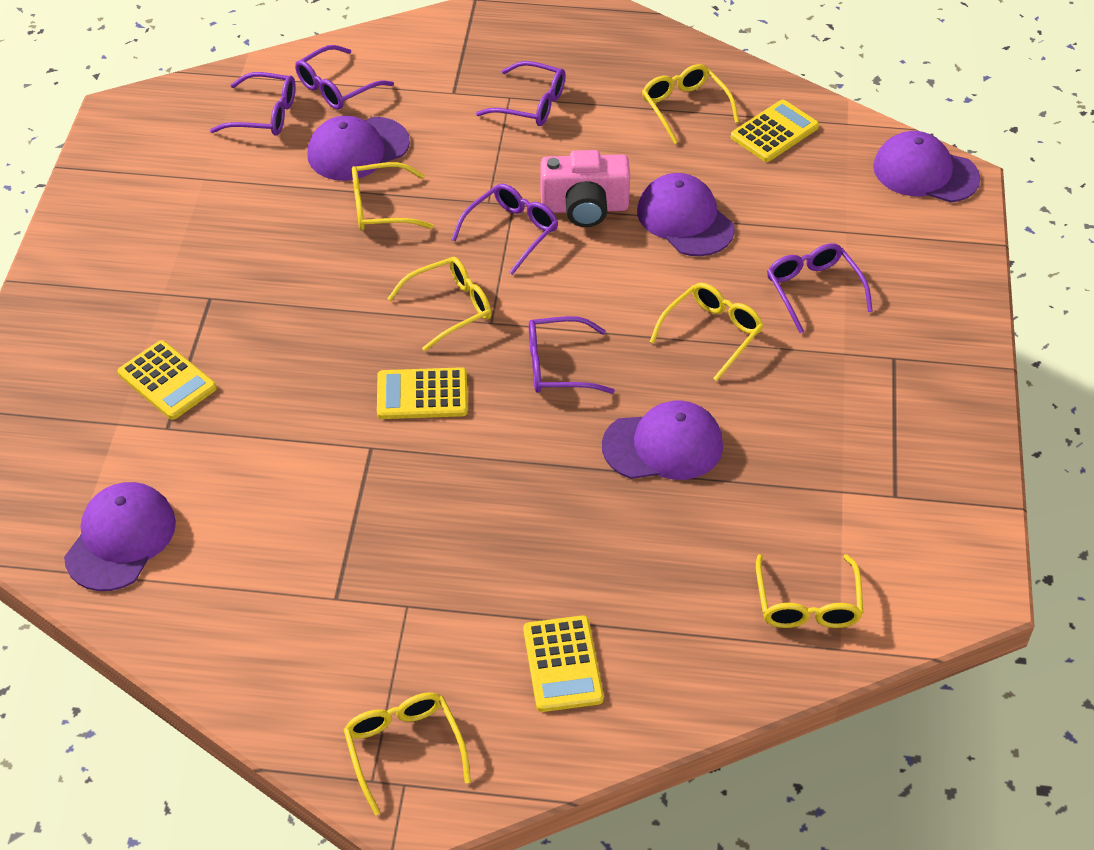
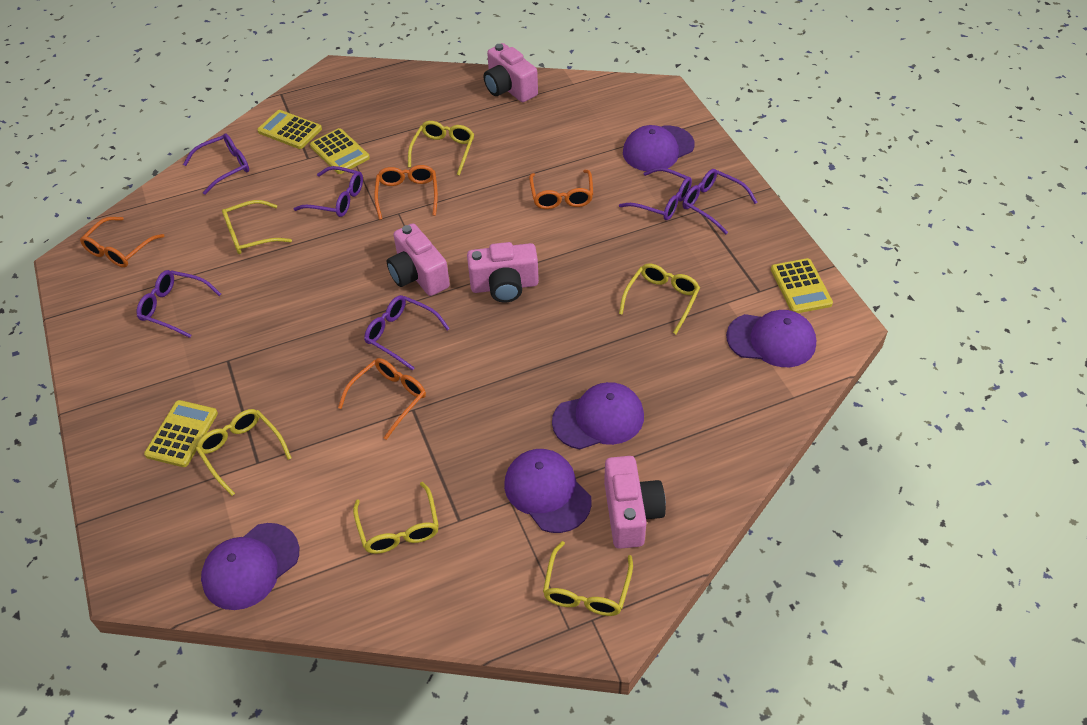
orange glasses: 0 -> 4
pink camera: 1 -> 4

